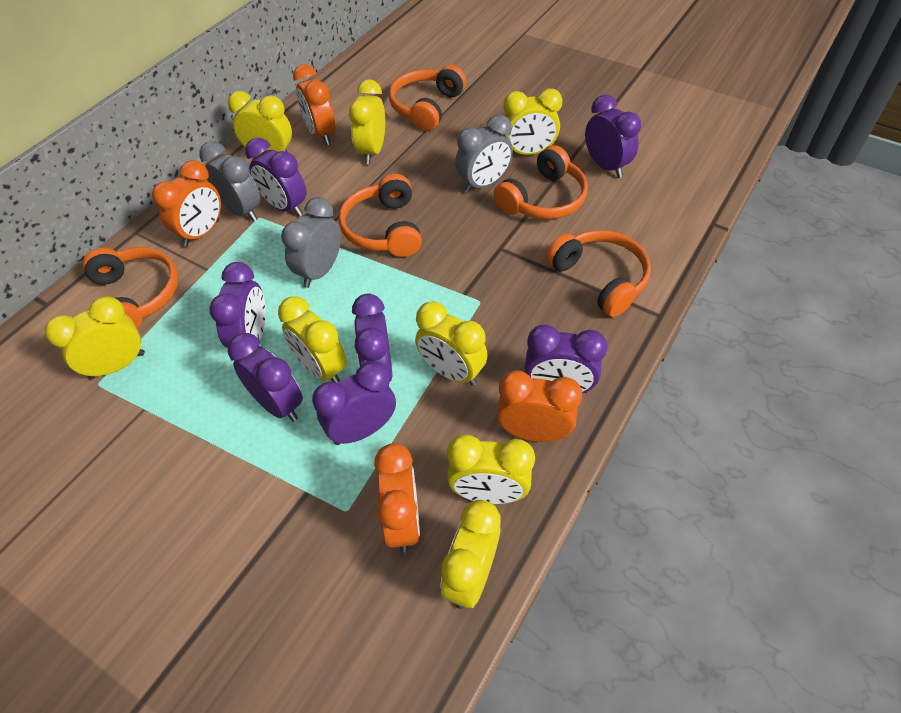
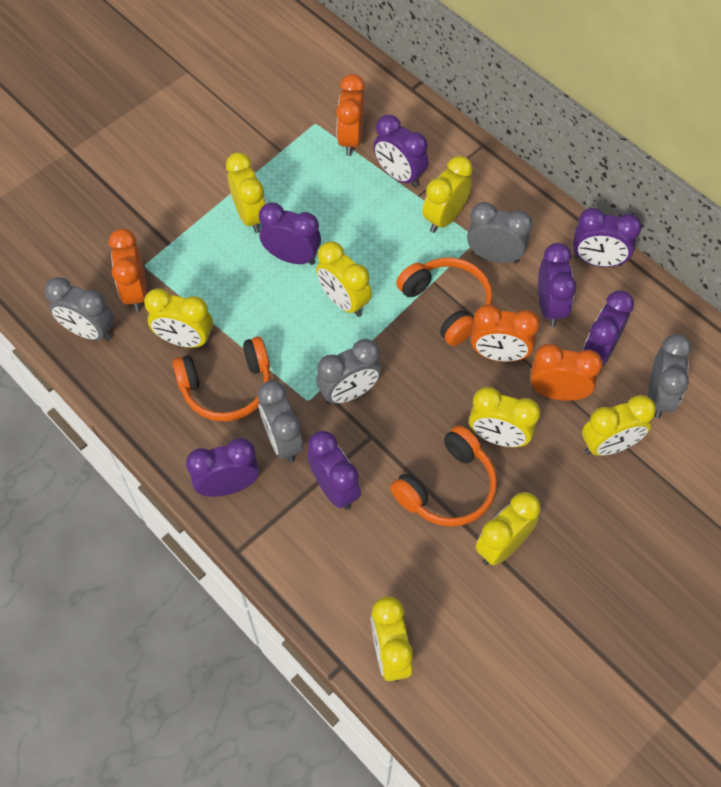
grey clock: 3 -> 5
orange headphones: 5 -> 3

